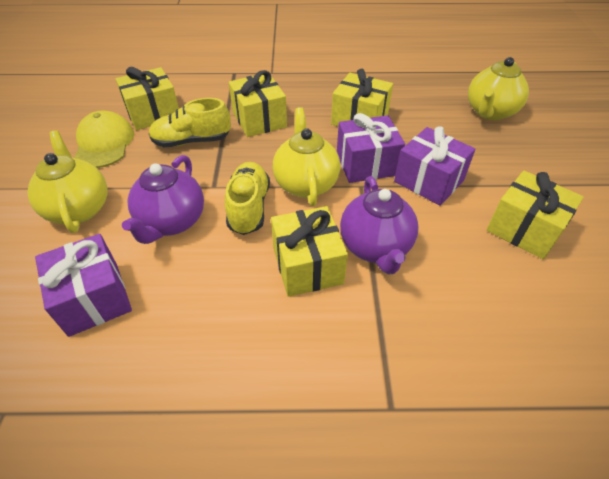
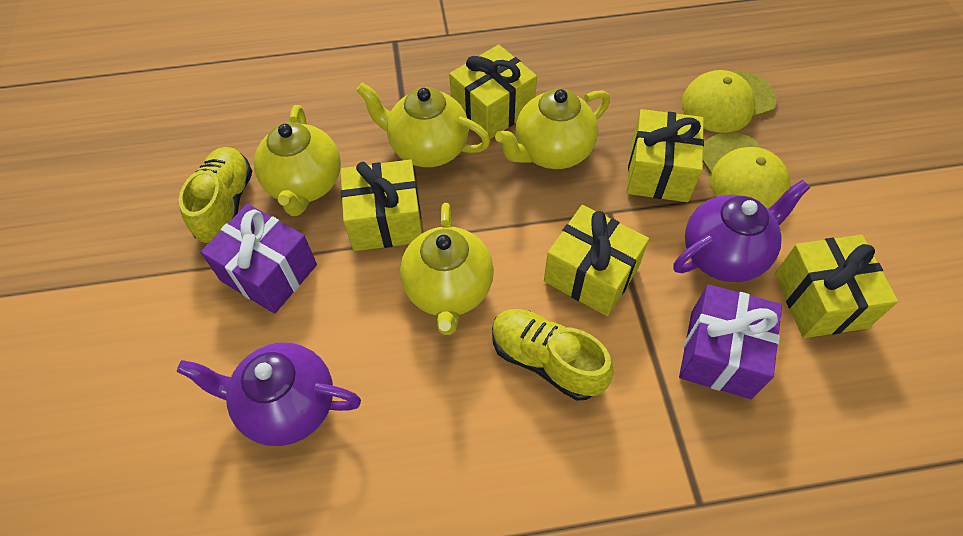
purple gift: 3 -> 2
yellow cap: 1 -> 2
yellow teapot: 3 -> 4

